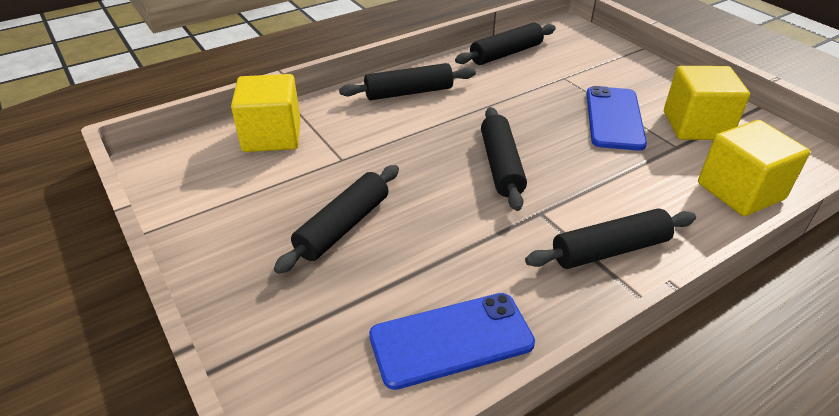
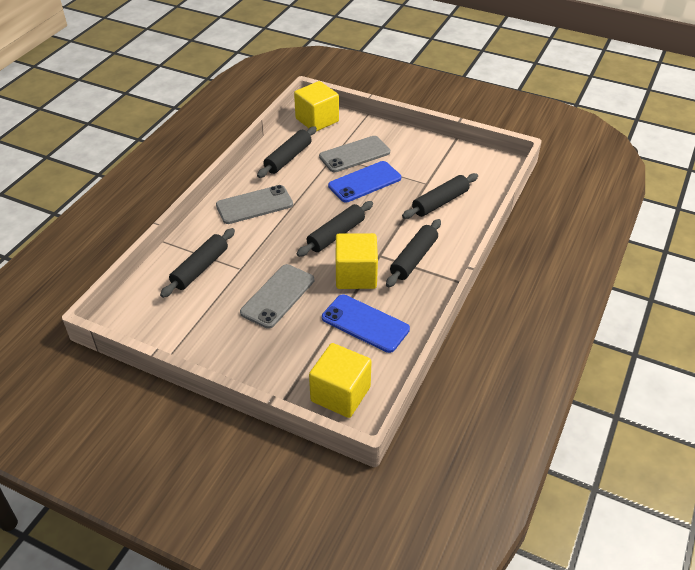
grey phone: 0 -> 3

